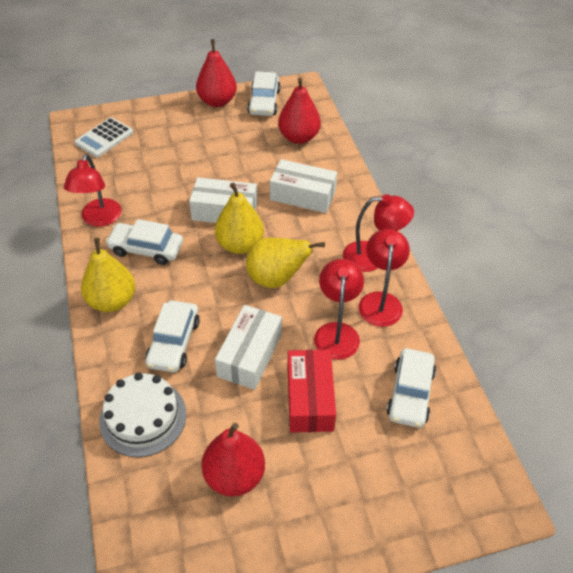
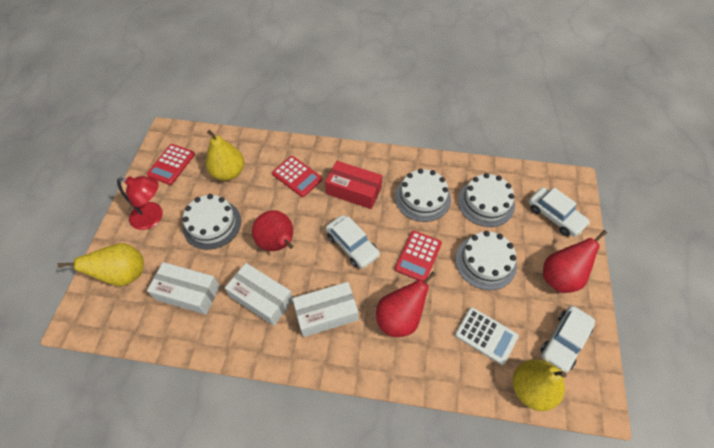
red calculator: 0 -> 3
red lamp: 4 -> 1
white cake: 1 -> 4
white car: 4 -> 3

